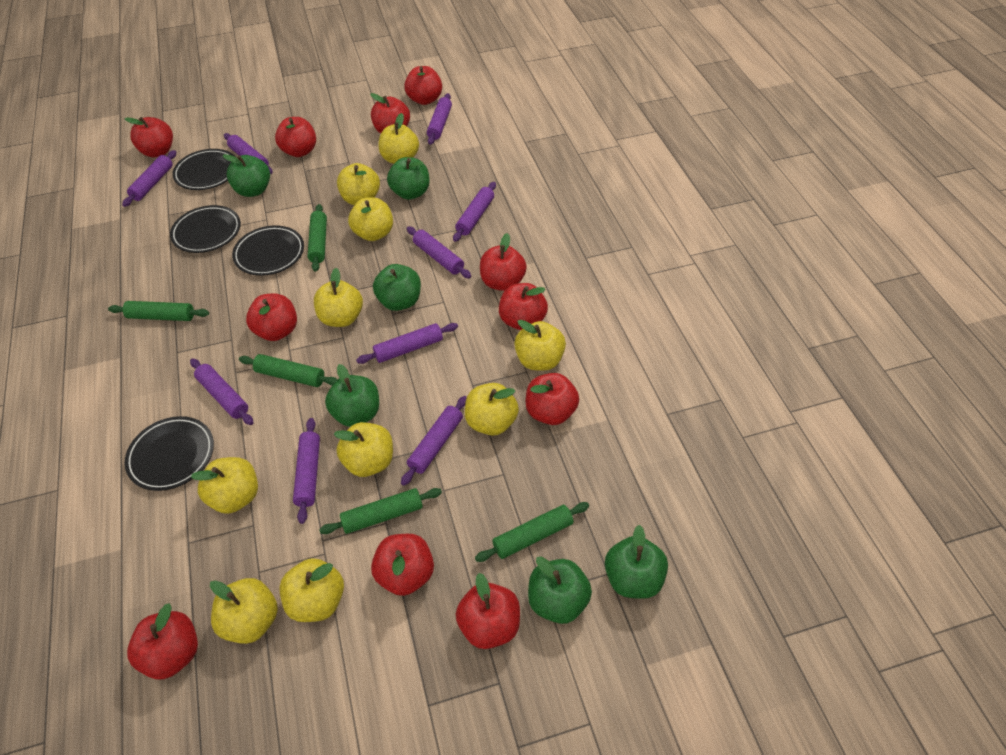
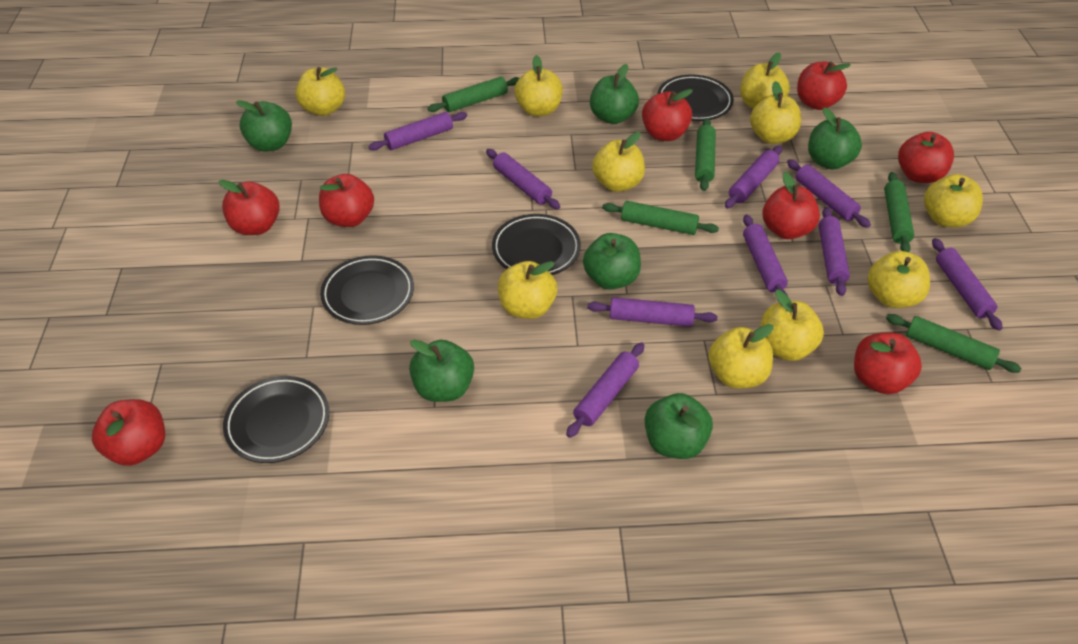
red apple: 11 -> 8

